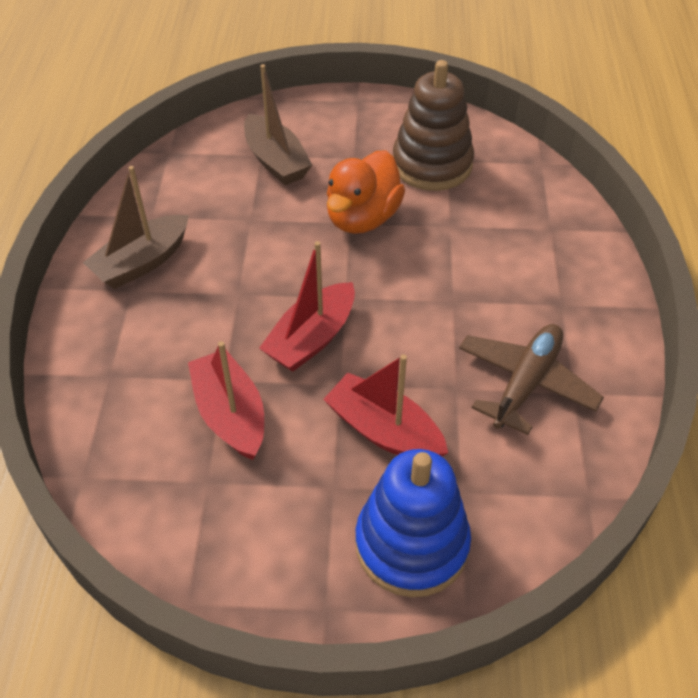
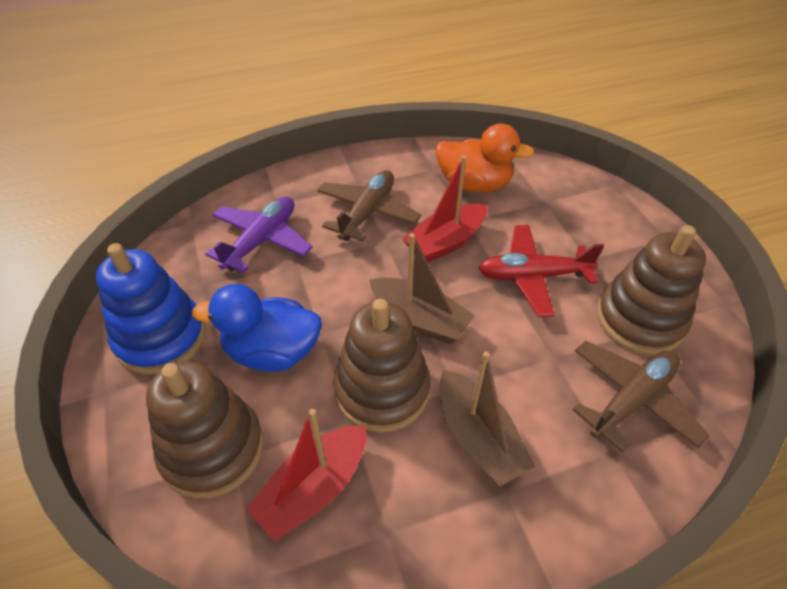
blue duck: 0 -> 1
brown plane: 1 -> 2
brown stacking toy: 1 -> 3
purple plane: 0 -> 1
red boat: 3 -> 2
red plane: 0 -> 1

